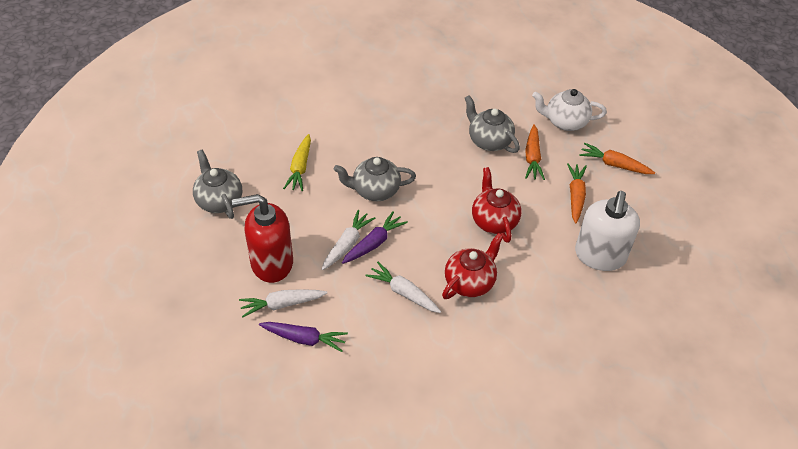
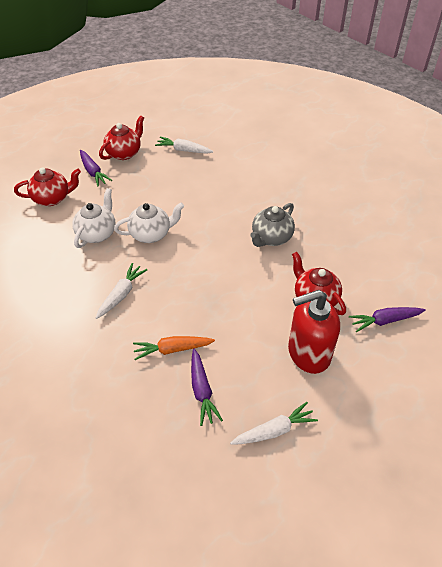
grey teapot: 3 -> 1
orange carrot: 3 -> 1
purple carrot: 2 -> 3
red teapot: 2 -> 3
white soap dispenser: 1 -> 0
white teapot: 1 -> 2
yellow carrot: 1 -> 0

